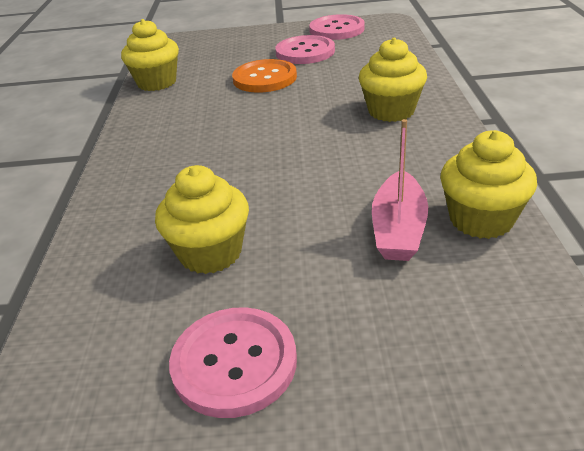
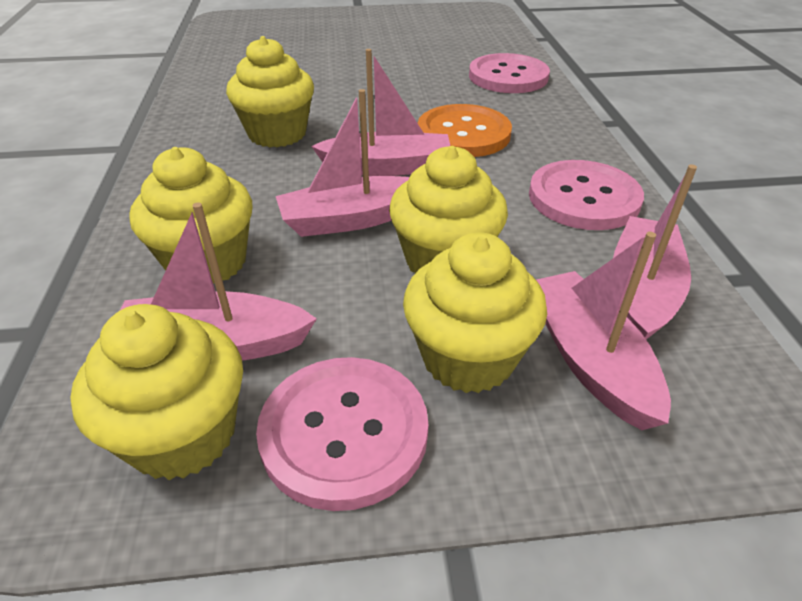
pink boat: 1 -> 5
yellow cupcake: 4 -> 5

